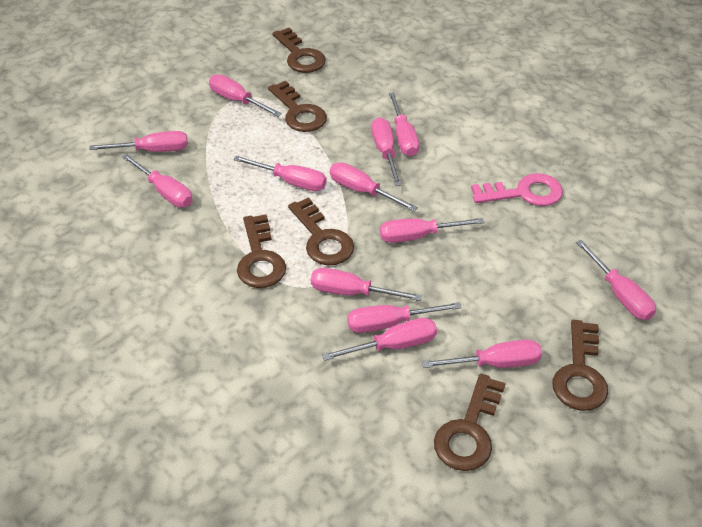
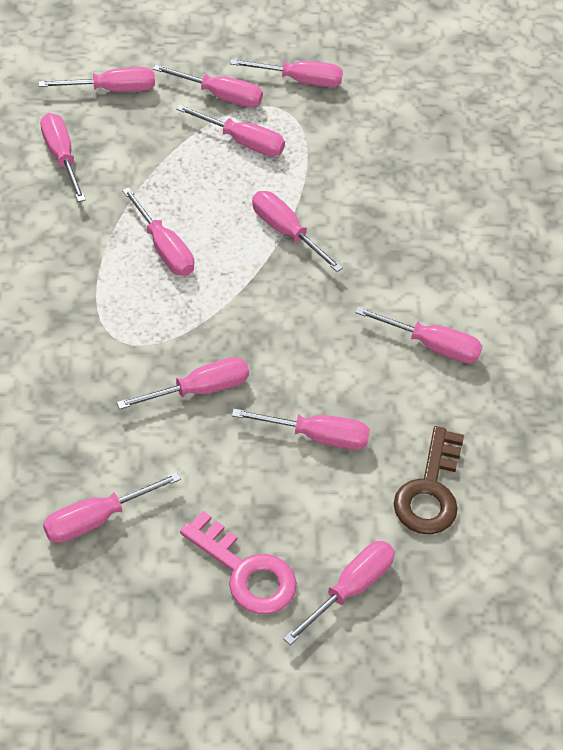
brown key: 6 -> 1
pink screwdriver: 13 -> 12

